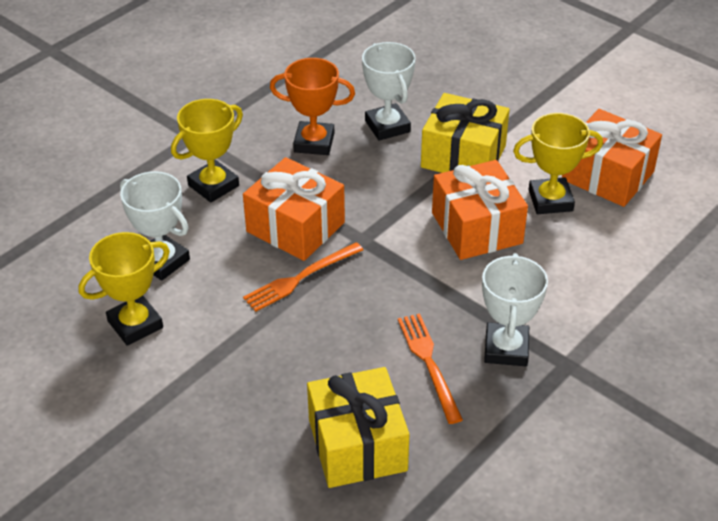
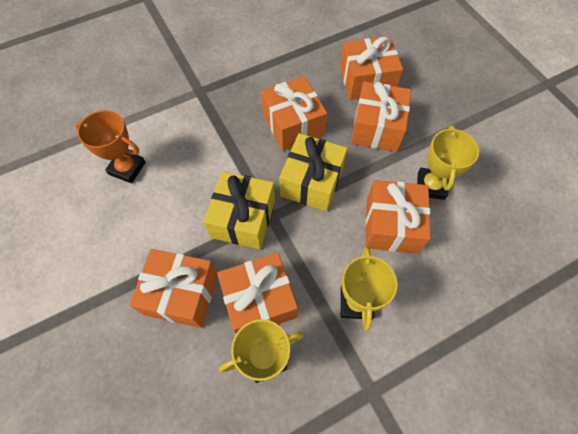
orange fork: 2 -> 0
orange gift: 3 -> 6
white trophy: 3 -> 0

